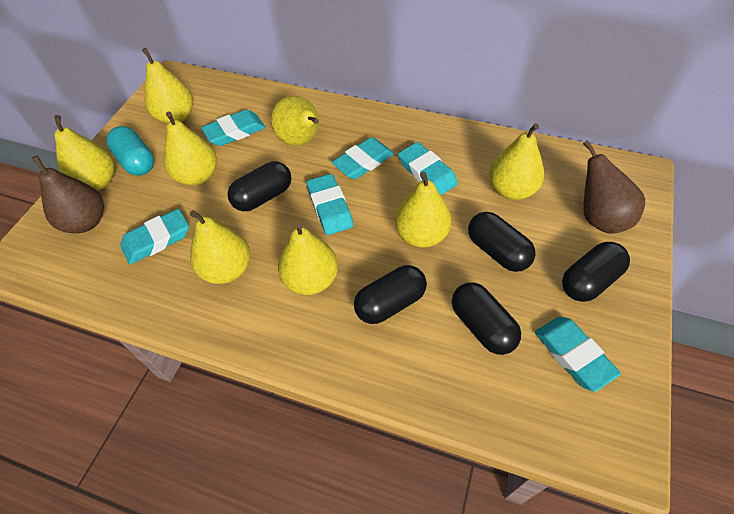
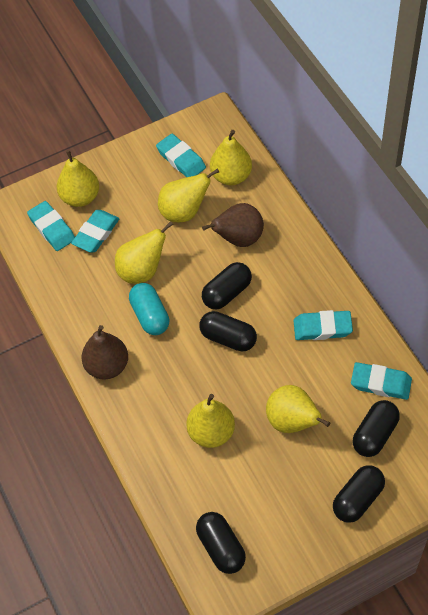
turquoise eraser: 6 -> 5
yellow pear: 8 -> 6

